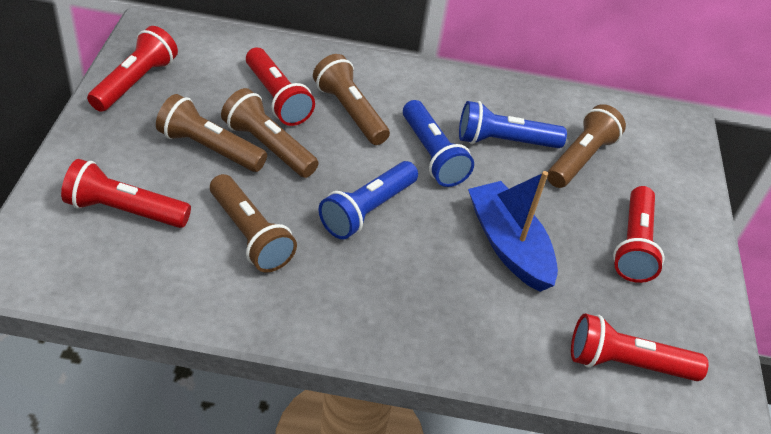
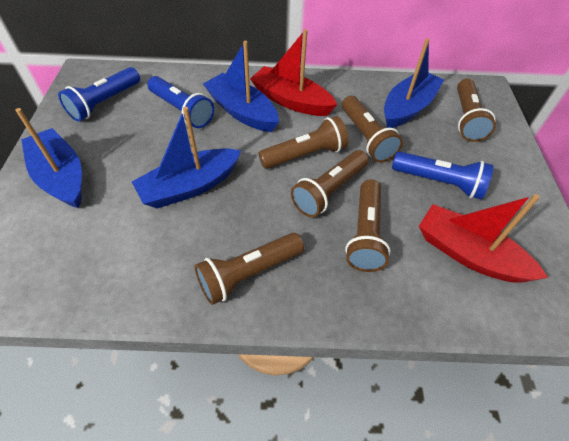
blue boat: 1 -> 4
brown flashlight: 5 -> 6
red boat: 0 -> 2
red flashlight: 5 -> 0

